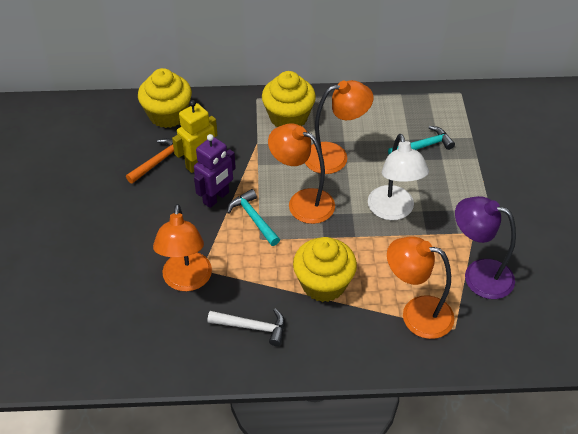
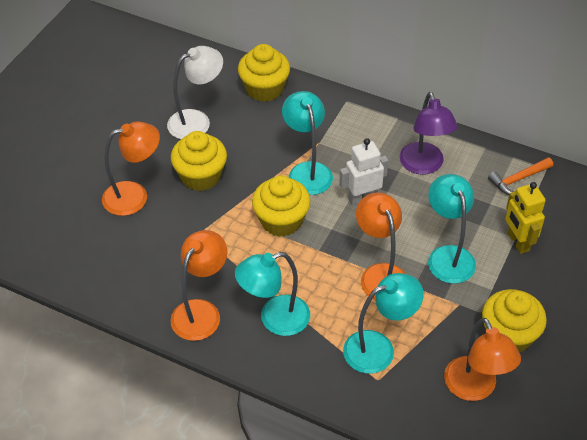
purple robot: 1 -> 0
turquoise hammer: 2 -> 0
turquoise lamp: 0 -> 4
white hammer: 1 -> 0
white robot: 0 -> 1
yellow cupcake: 3 -> 4

